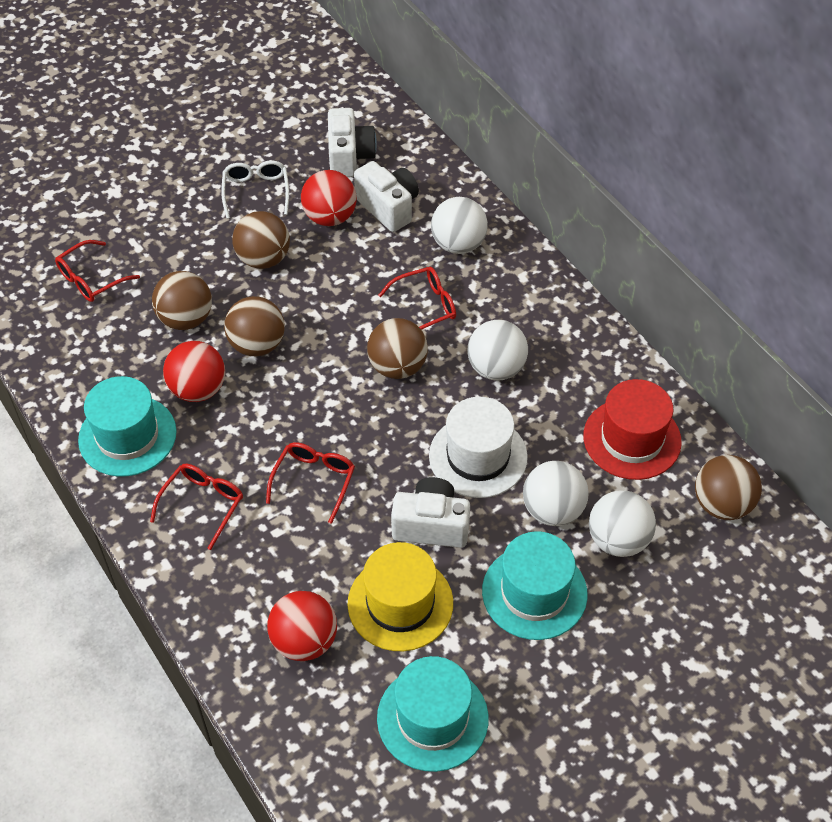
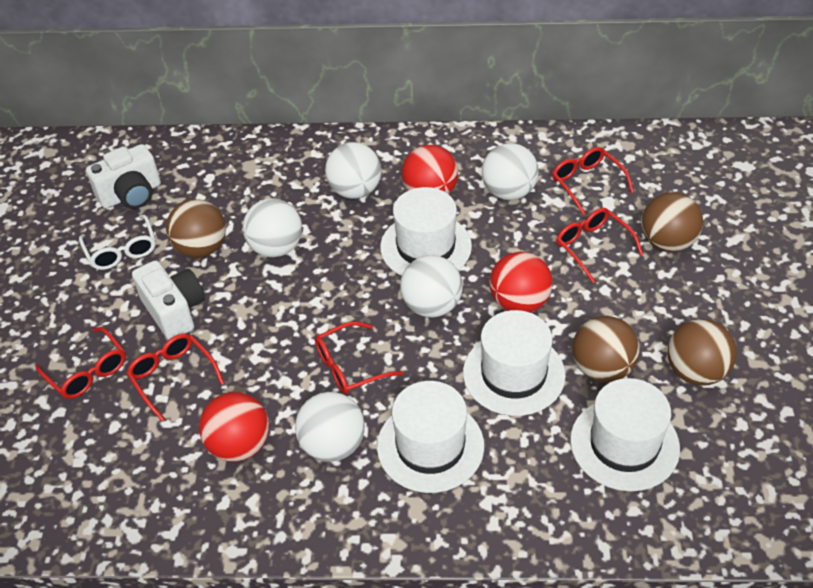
brown ball: 5 -> 4
red glasses: 4 -> 5
red hat: 1 -> 0
turquoise hat: 3 -> 0
white ball: 4 -> 5
white camera: 3 -> 2
white hat: 1 -> 4
yellow hat: 1 -> 0

